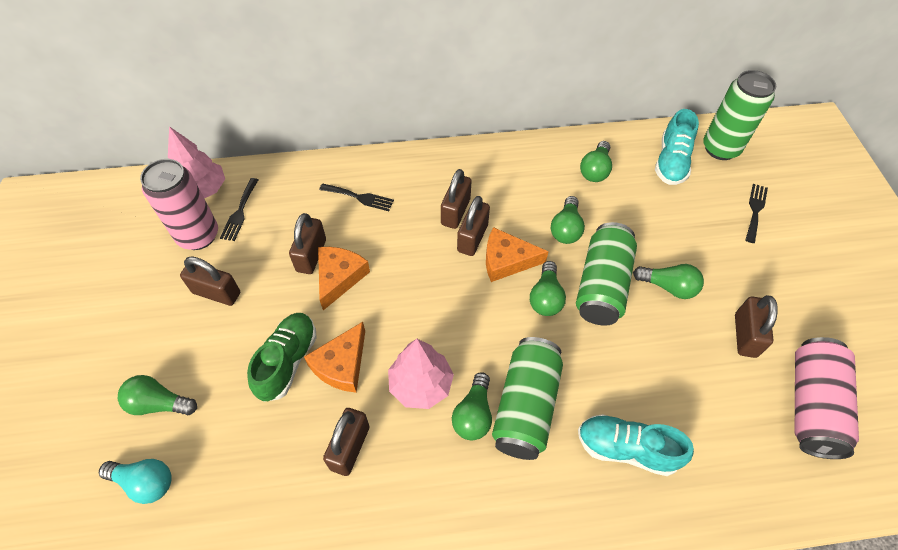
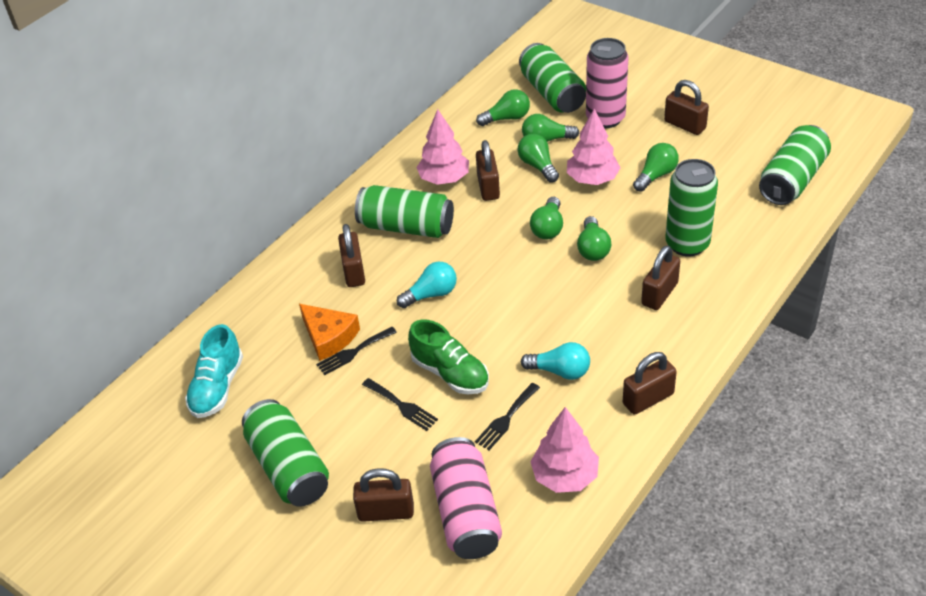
green can: 3 -> 5
orange cheese: 3 -> 1
pink tree: 2 -> 3
turquoise light bulb: 1 -> 2
turquoise shoe: 2 -> 1

